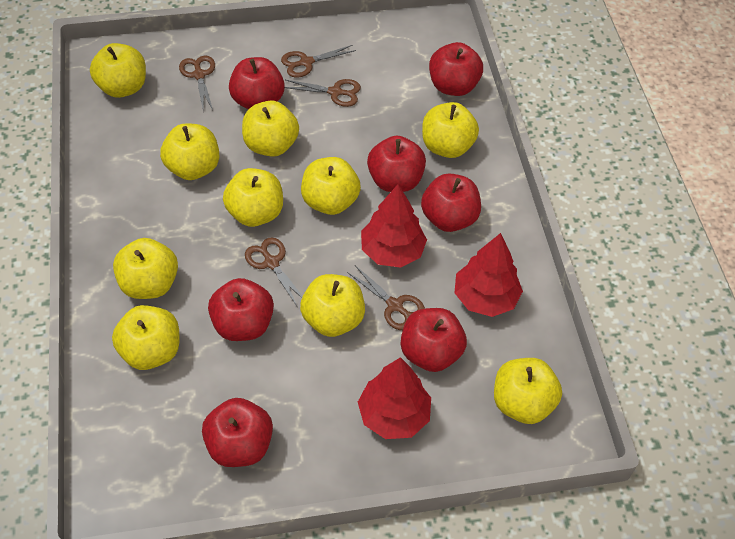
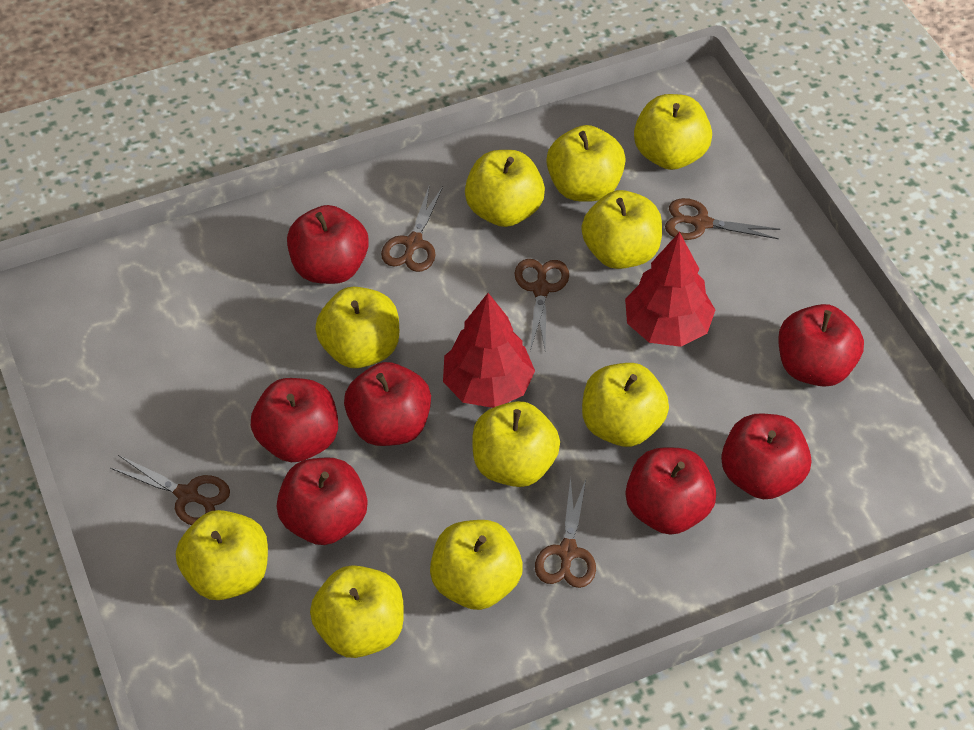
red tree: 3 -> 2

